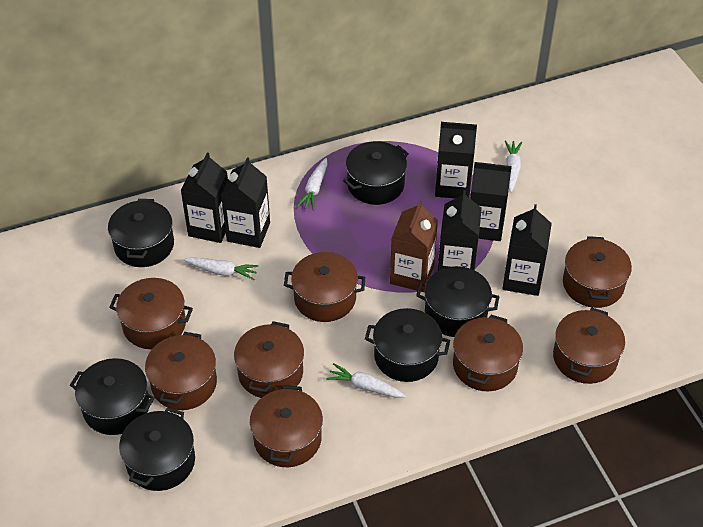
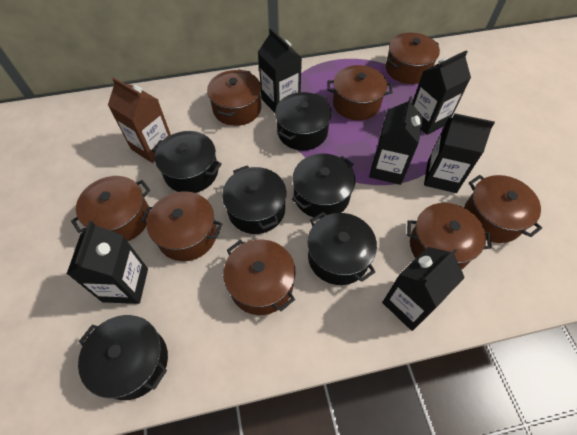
white carrot: 4 -> 0

